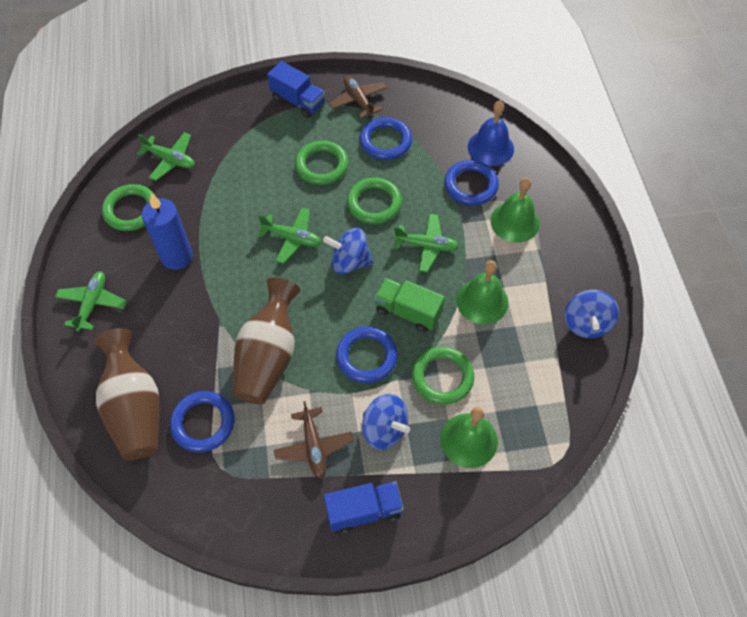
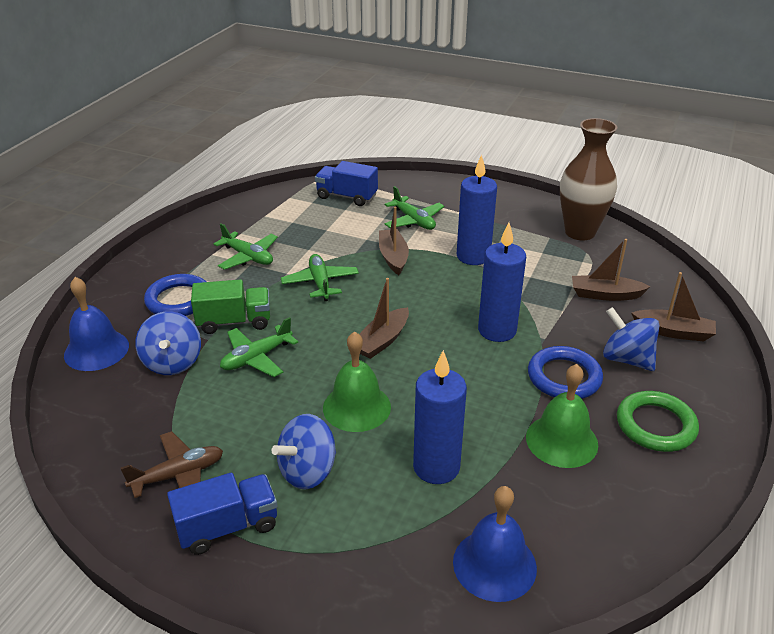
blue bell: 1 -> 2
blue candle: 1 -> 3
blue ring: 4 -> 2
brown boat: 0 -> 4
brown plane: 2 -> 1
brown vase: 2 -> 1
green bell: 3 -> 2
green ring: 4 -> 1

